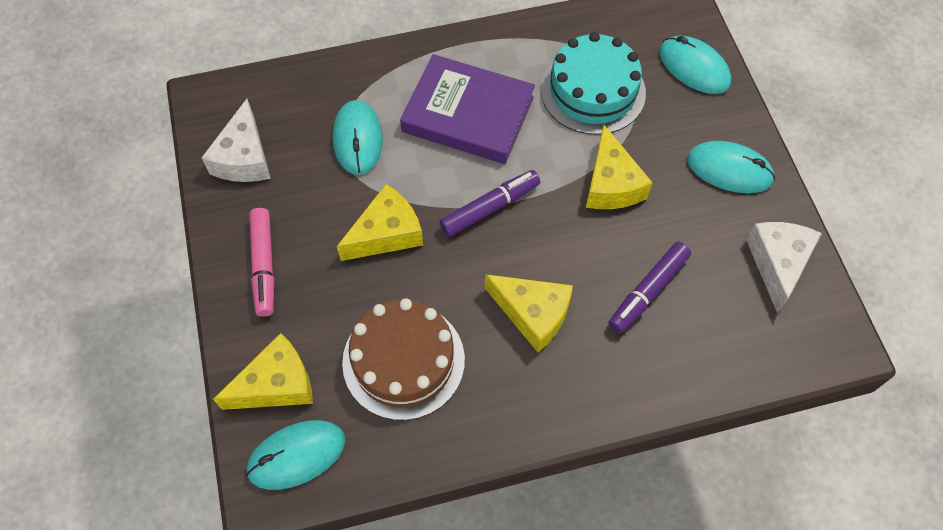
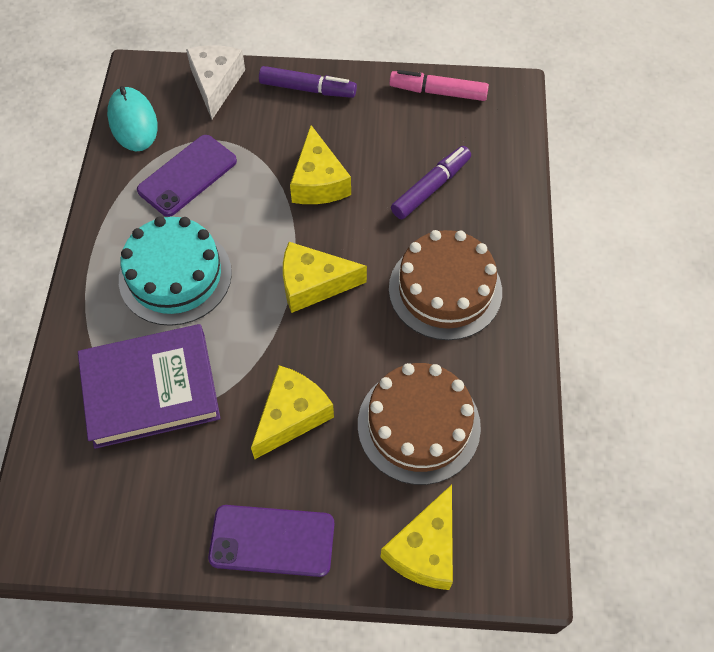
brown cake: 1 -> 2
purple phone: 0 -> 2
turquoise mouse: 4 -> 1
white cheese: 2 -> 1

